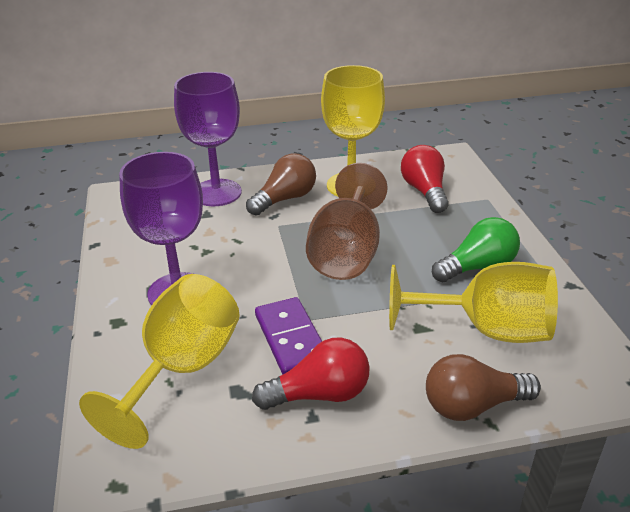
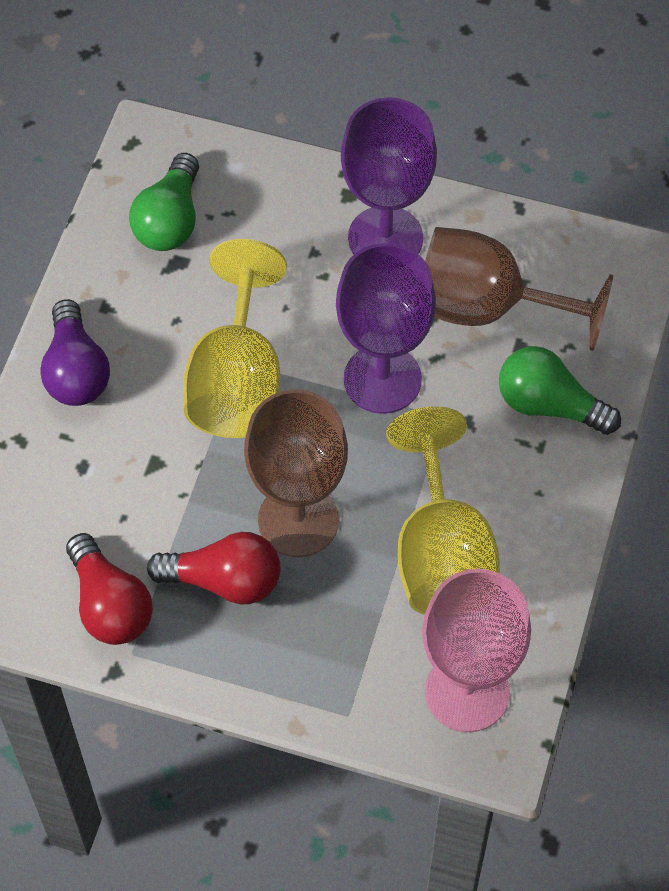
brown goblet: 1 -> 2
brown light bulb: 2 -> 0
green light bulb: 1 -> 2
pink goblet: 0 -> 1
purple domino: 1 -> 0
purple light bulb: 0 -> 1
yellow goblet: 3 -> 2

